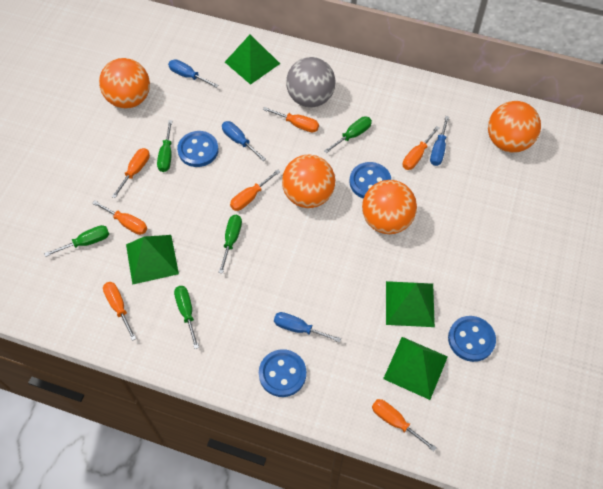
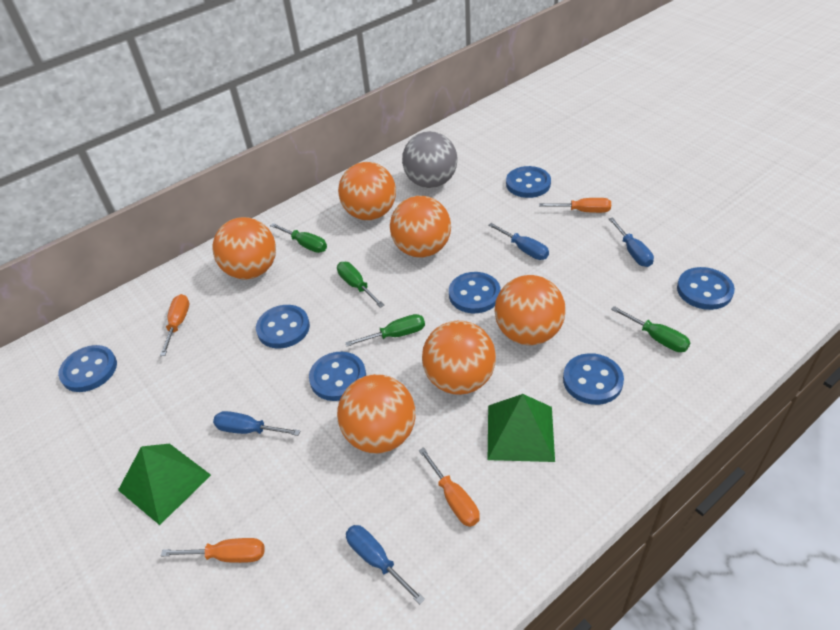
blue button: 4 -> 7
green pyramid: 4 -> 2
green screwdriver: 5 -> 4
orange ball: 4 -> 6
orange screwdriver: 7 -> 4

